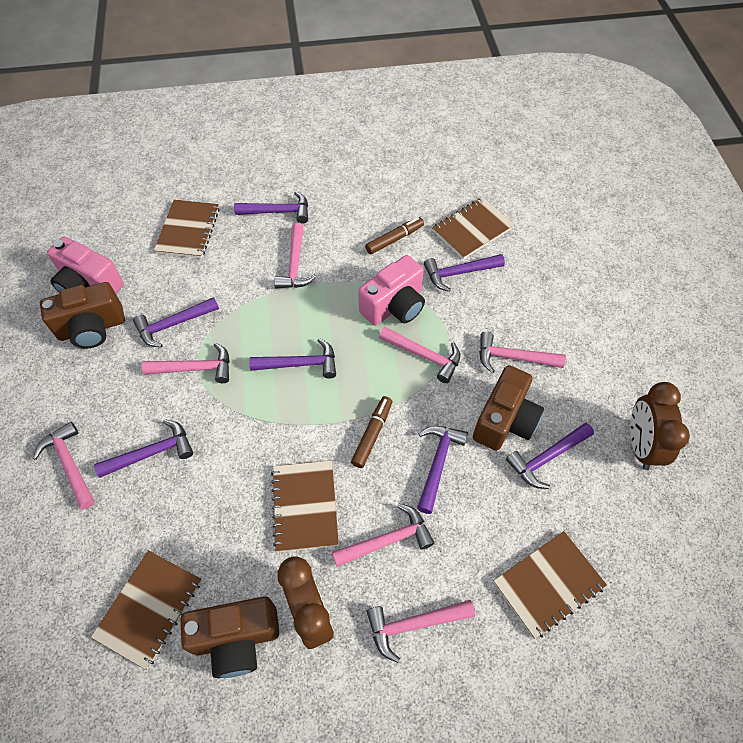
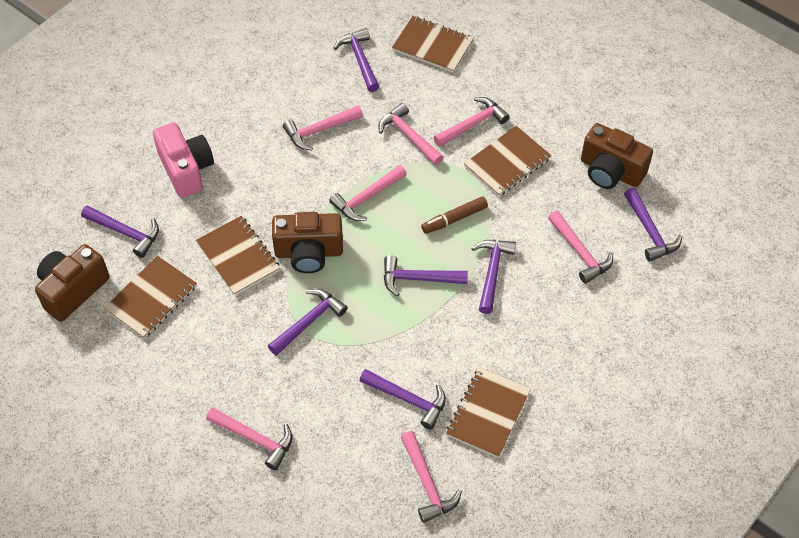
brown clock: 2 -> 0
brown marker: 2 -> 1
pink camera: 2 -> 1

